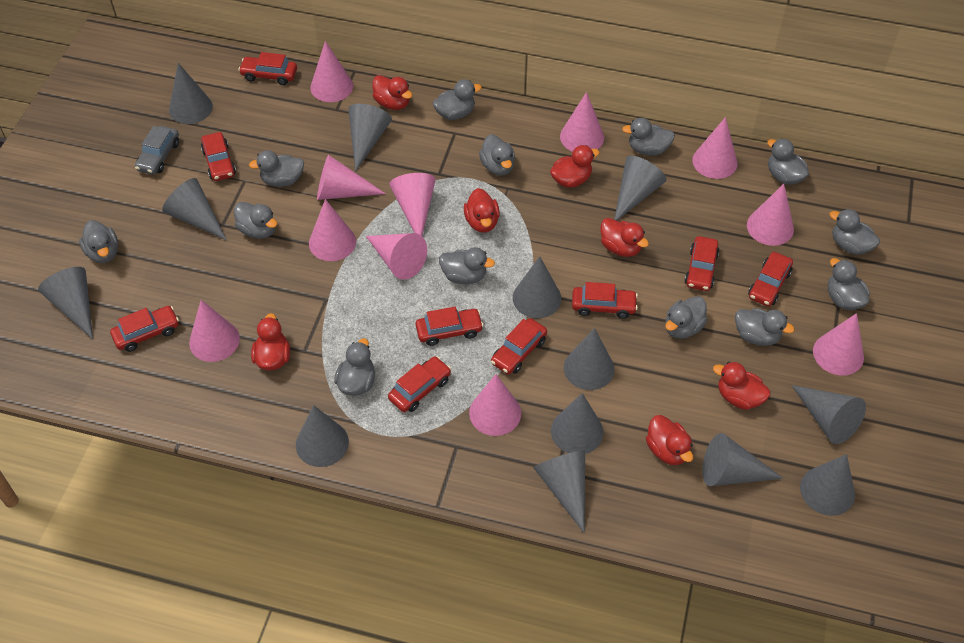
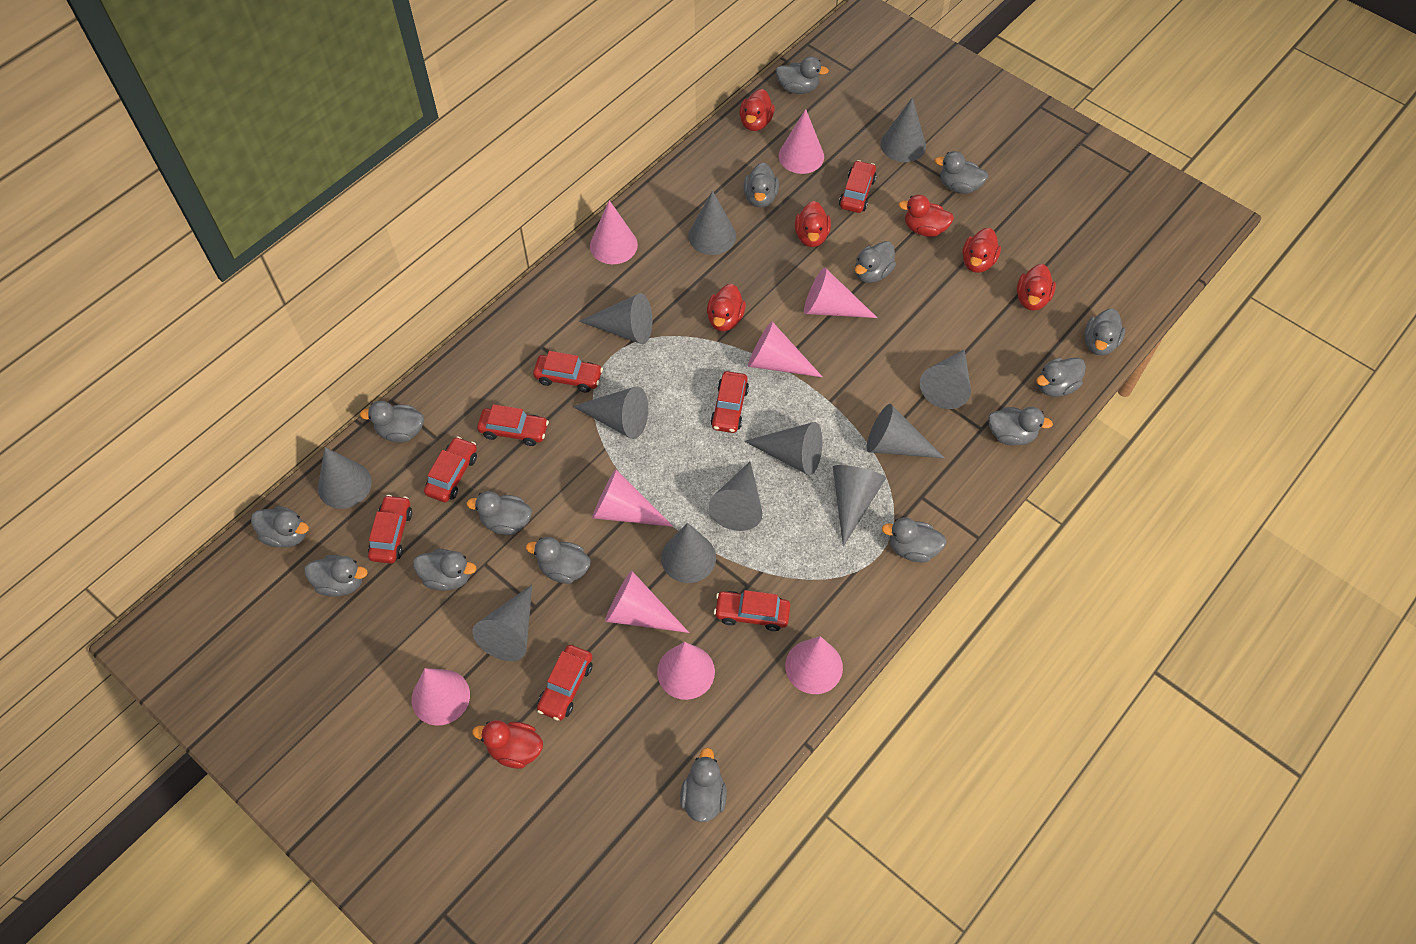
grey car: 1 -> 0
grey cone: 13 -> 12
grey duck: 13 -> 15
pink cone: 11 -> 9
red car: 9 -> 8

